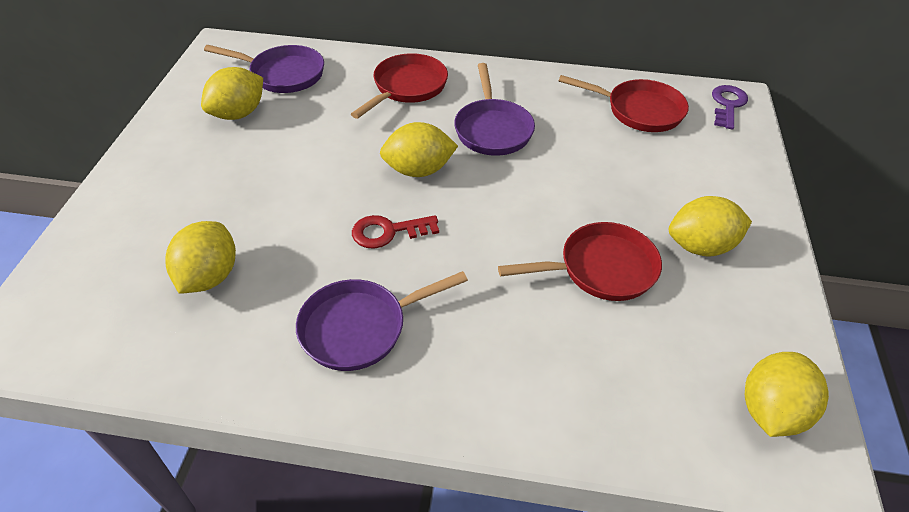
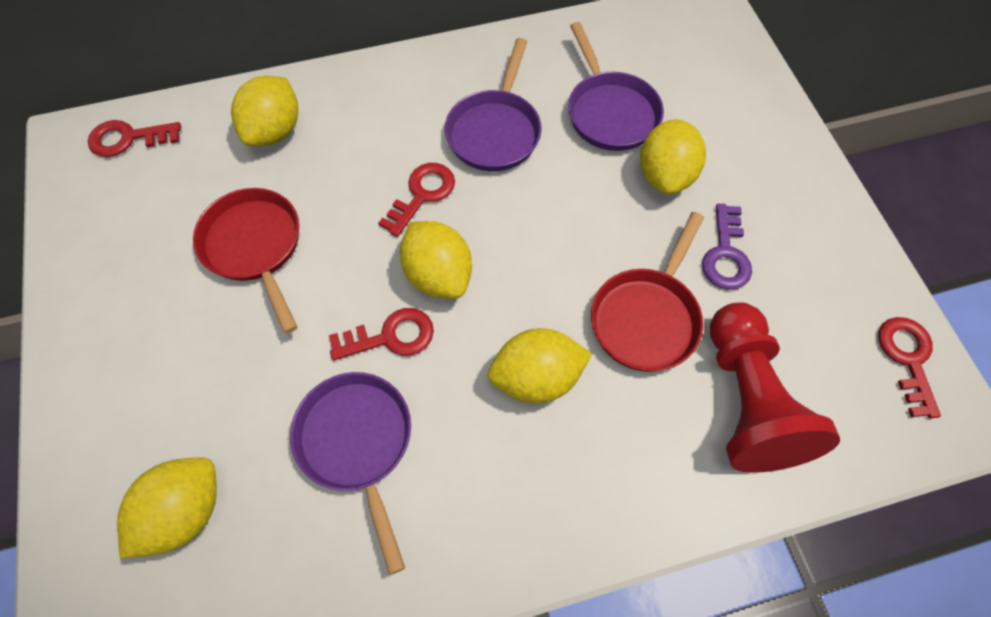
red key: 1 -> 4
red pan: 3 -> 2
red pawn: 0 -> 1

